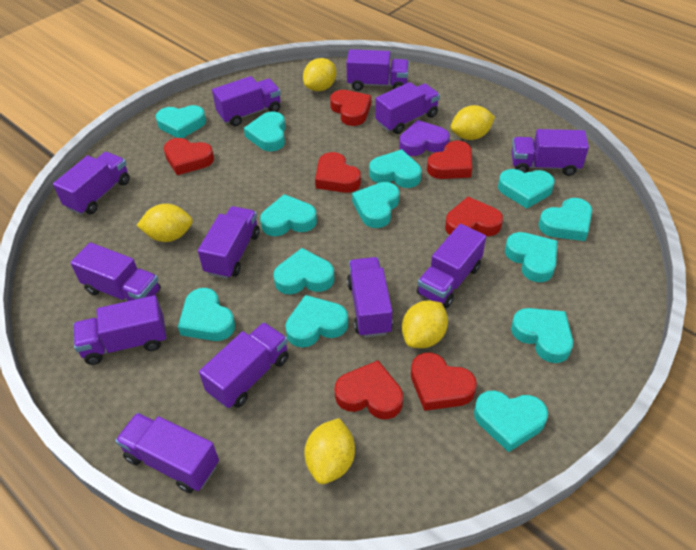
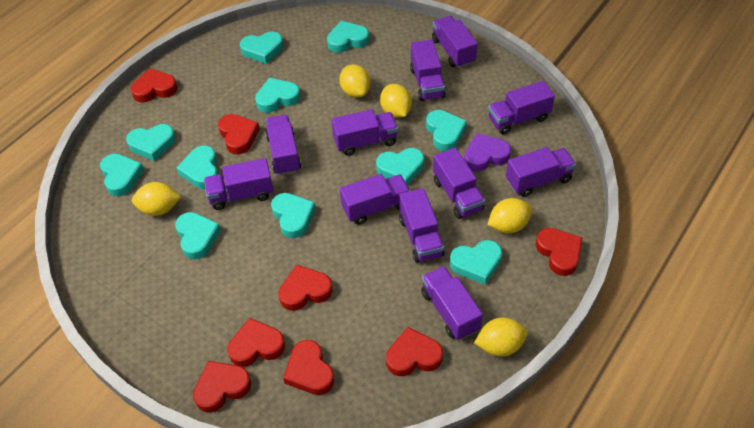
purple truck: 12 -> 11
red heart: 7 -> 8
turquoise heart: 13 -> 11

